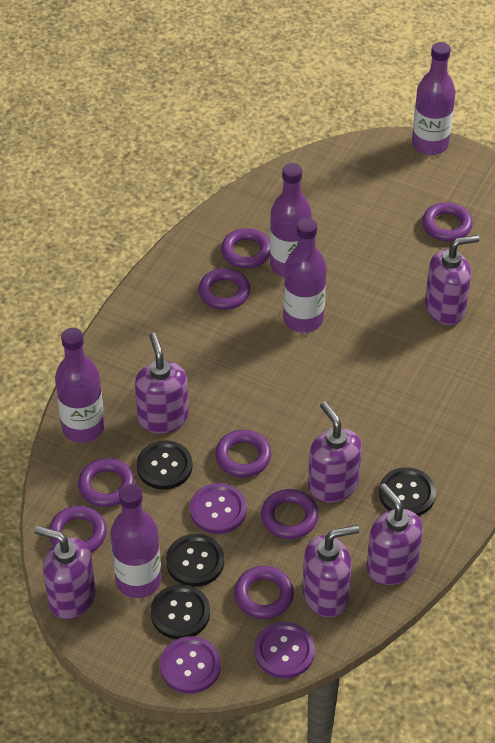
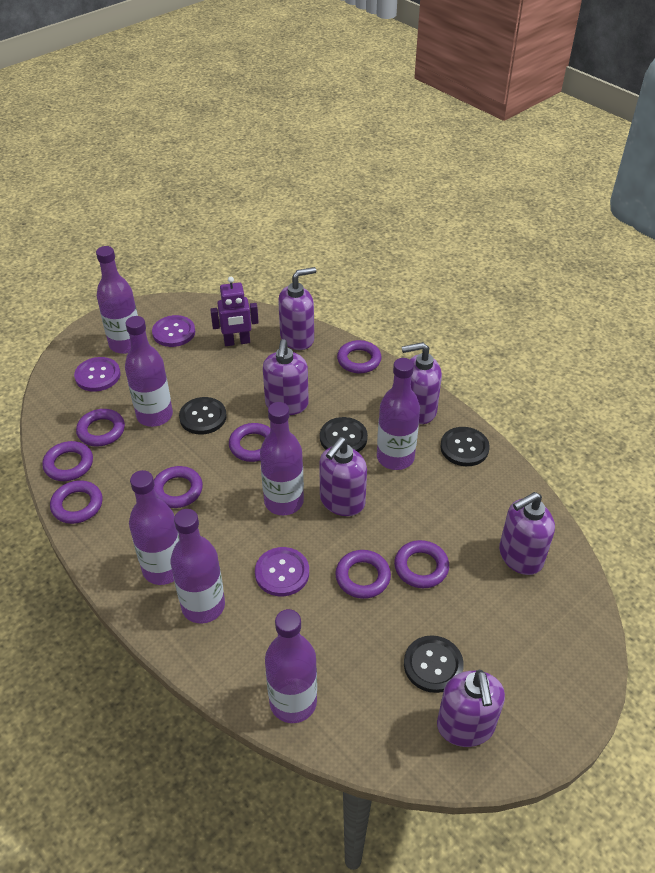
purple bottle: 5 -> 7
purple robot: 0 -> 1

